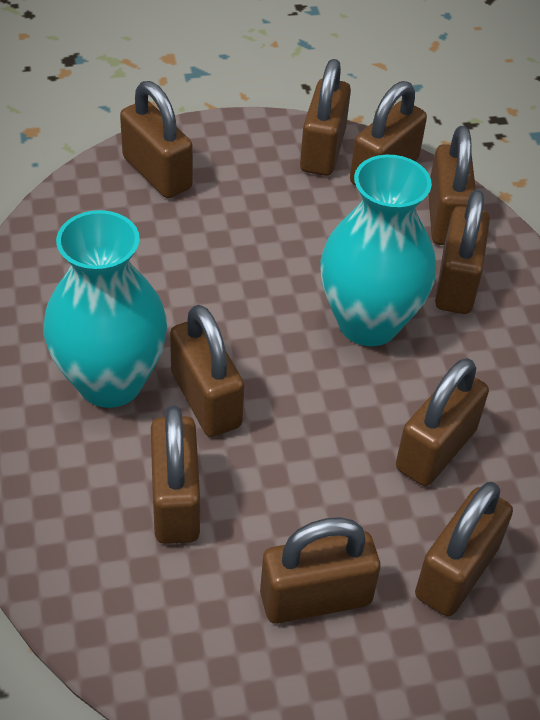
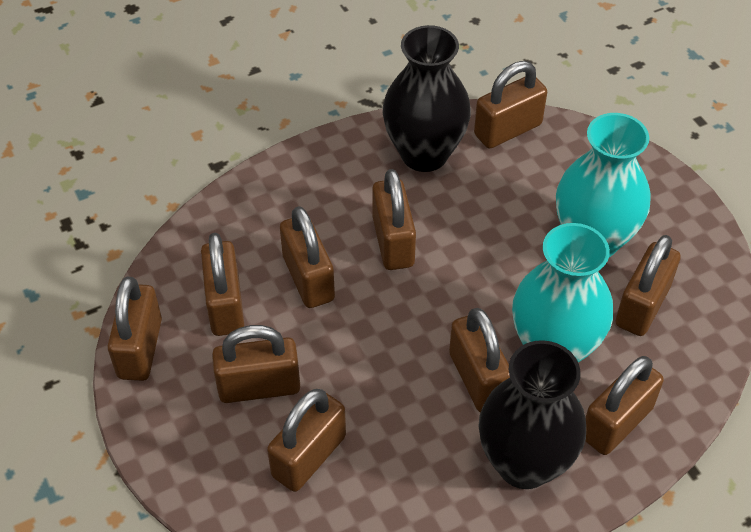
black vase: 0 -> 2

